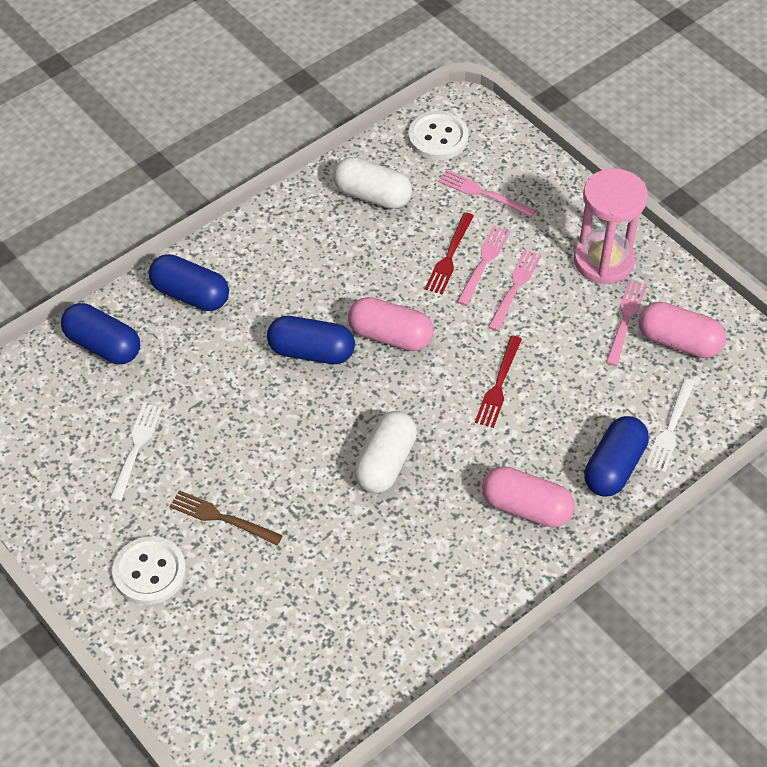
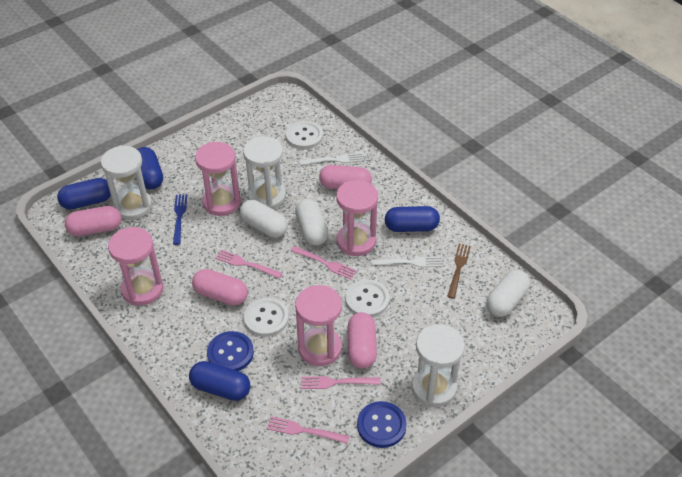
blue button: 0 -> 2
blue fork: 0 -> 1
pink capsule: 3 -> 4
pink hourglass: 1 -> 4
red fork: 2 -> 0
white button: 2 -> 3
white capsule: 2 -> 3
white hourglass: 0 -> 3

